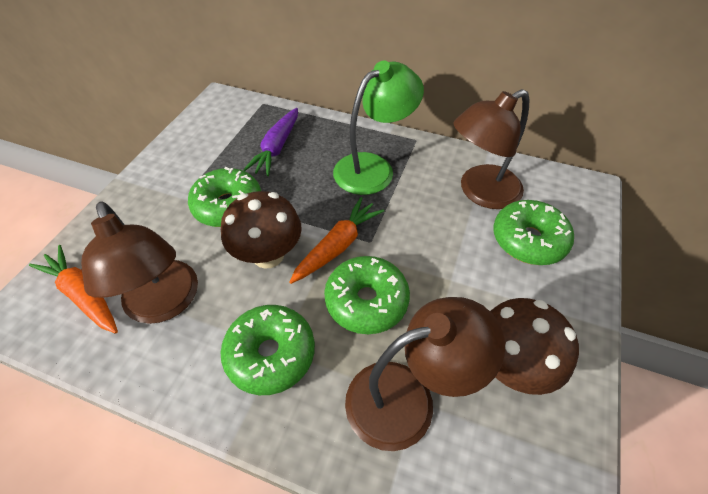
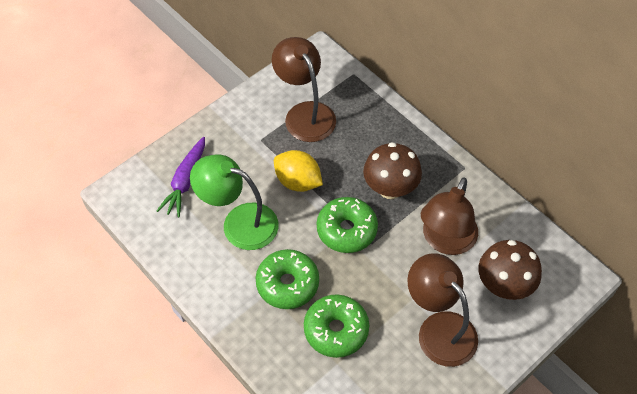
green donut: 4 -> 3
orange carrot: 2 -> 0
yellow lemon: 0 -> 1

